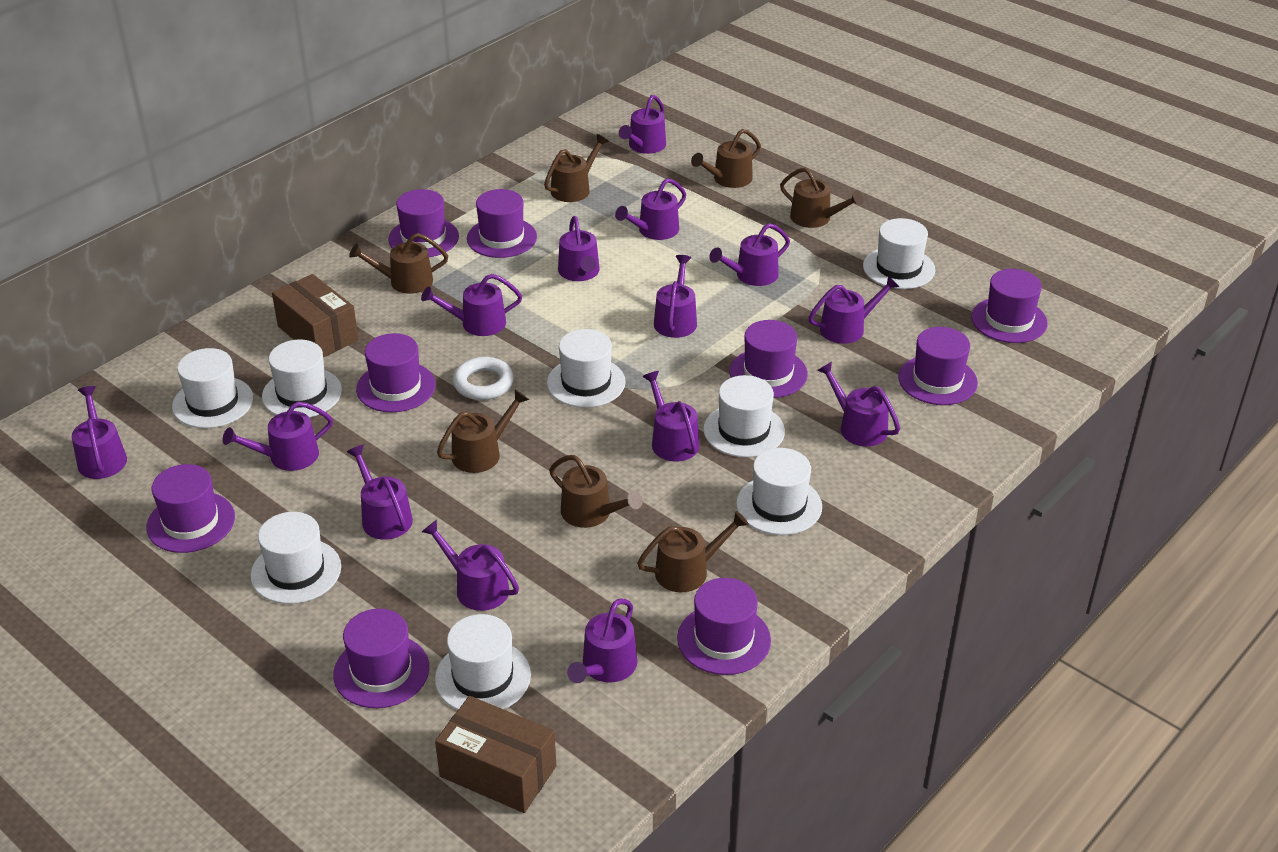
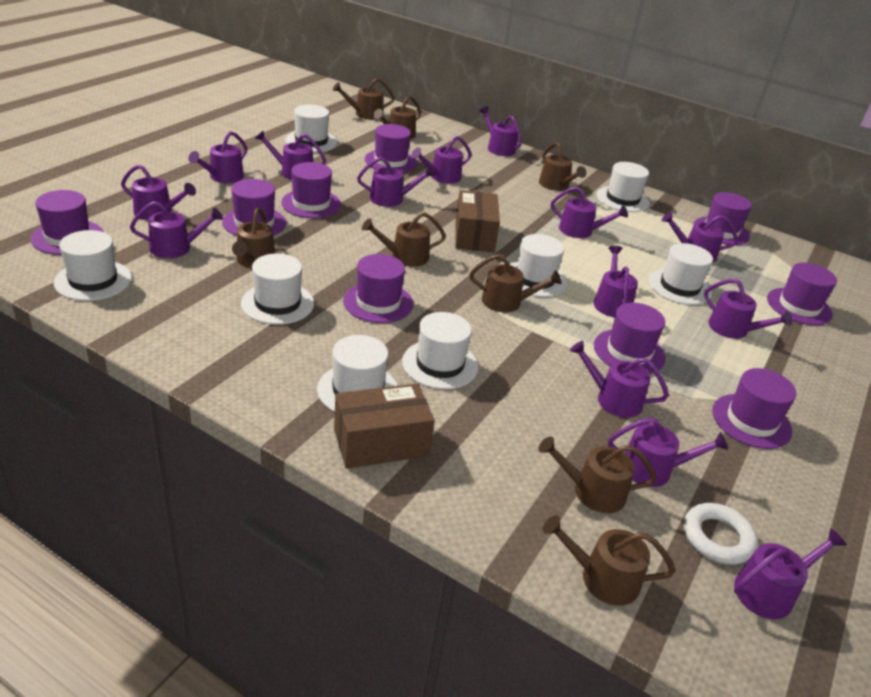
brown watering can: 7 -> 8

